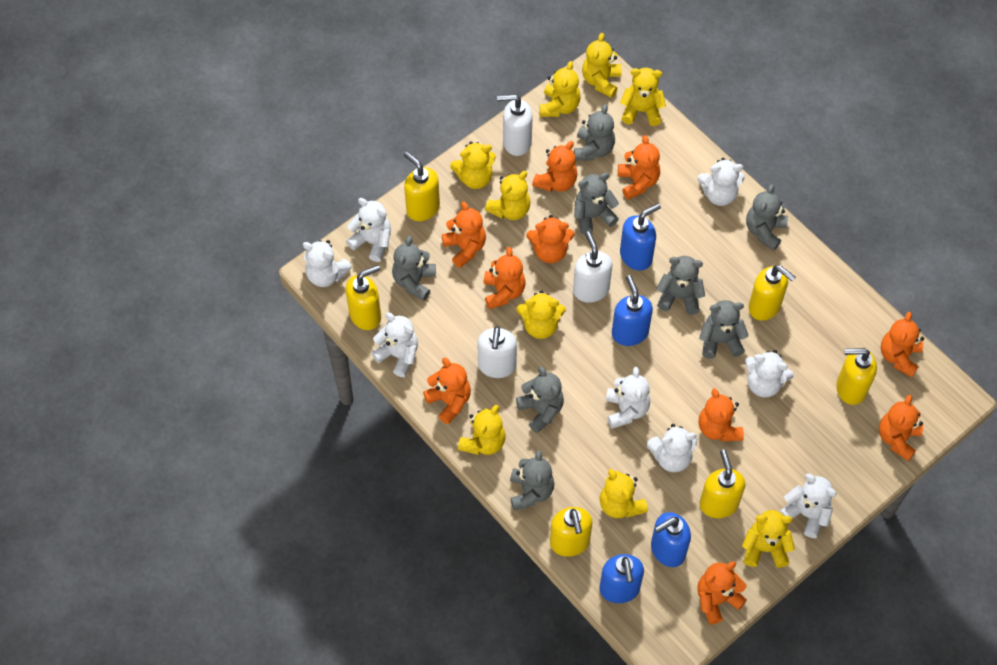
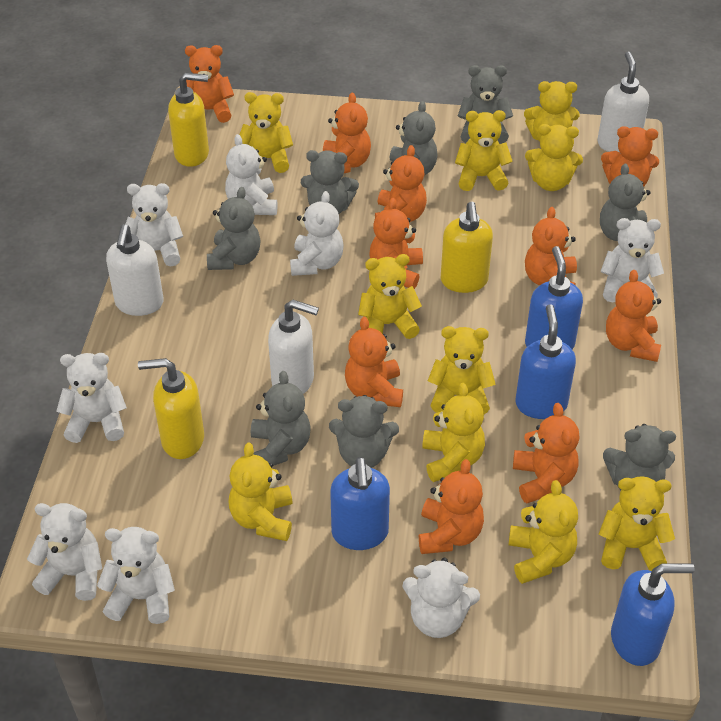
yellow soap dispenser: 6 -> 3
yellow teddy bear: 9 -> 10

